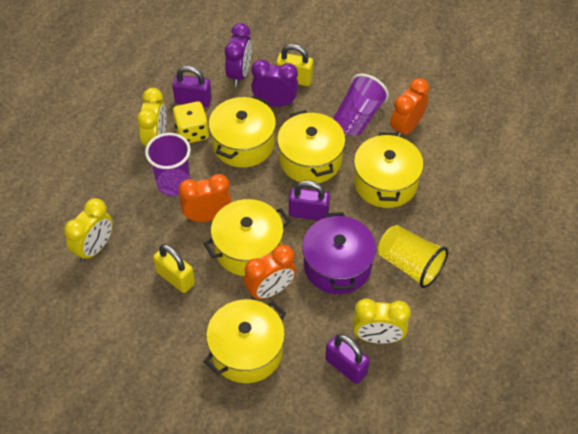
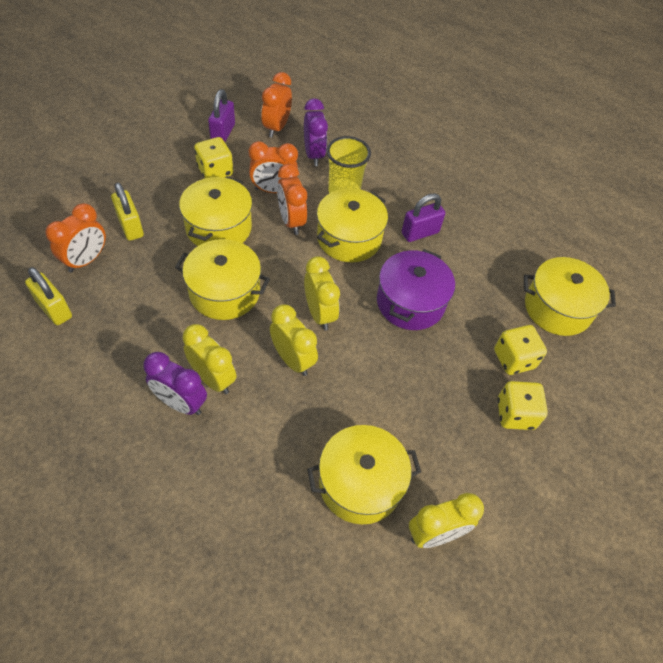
orange clock: 3 -> 4
purple cup: 2 -> 0
purple padlock: 3 -> 2
yellow clock: 3 -> 4
yellow dice: 1 -> 3

